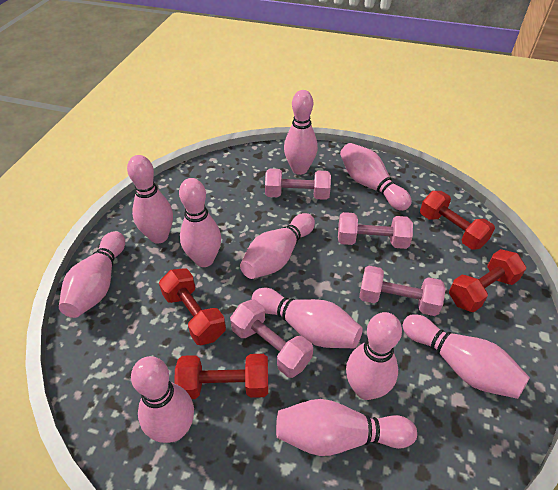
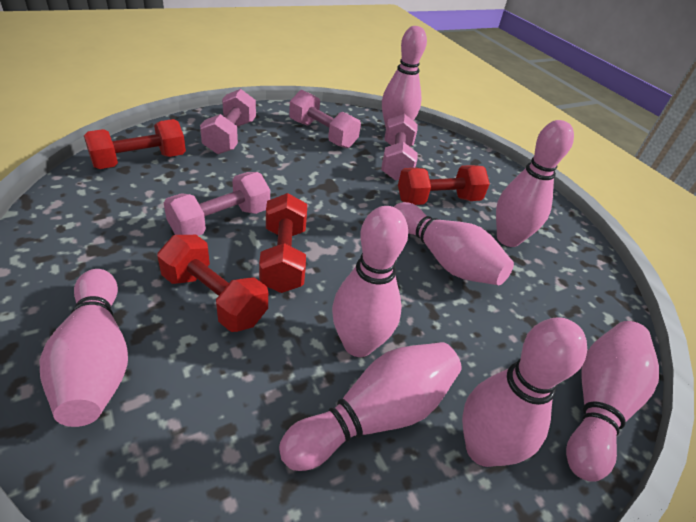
pink bowling pin: 11 -> 8

